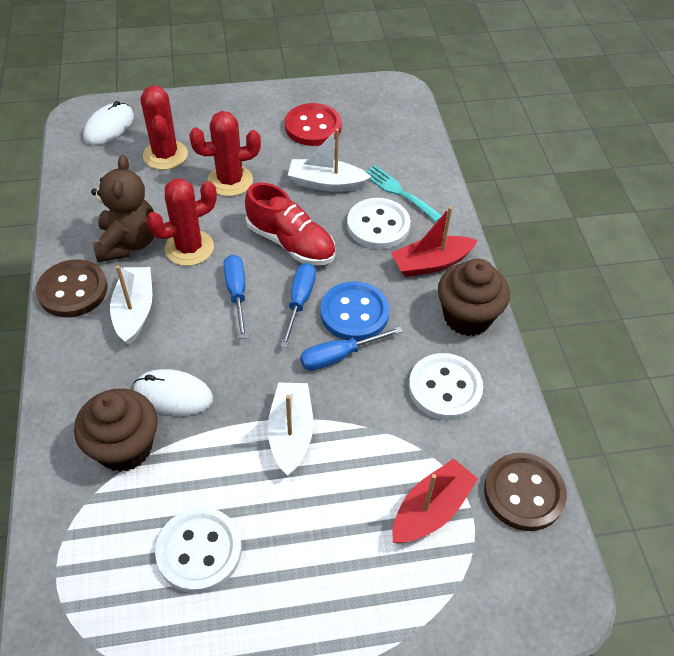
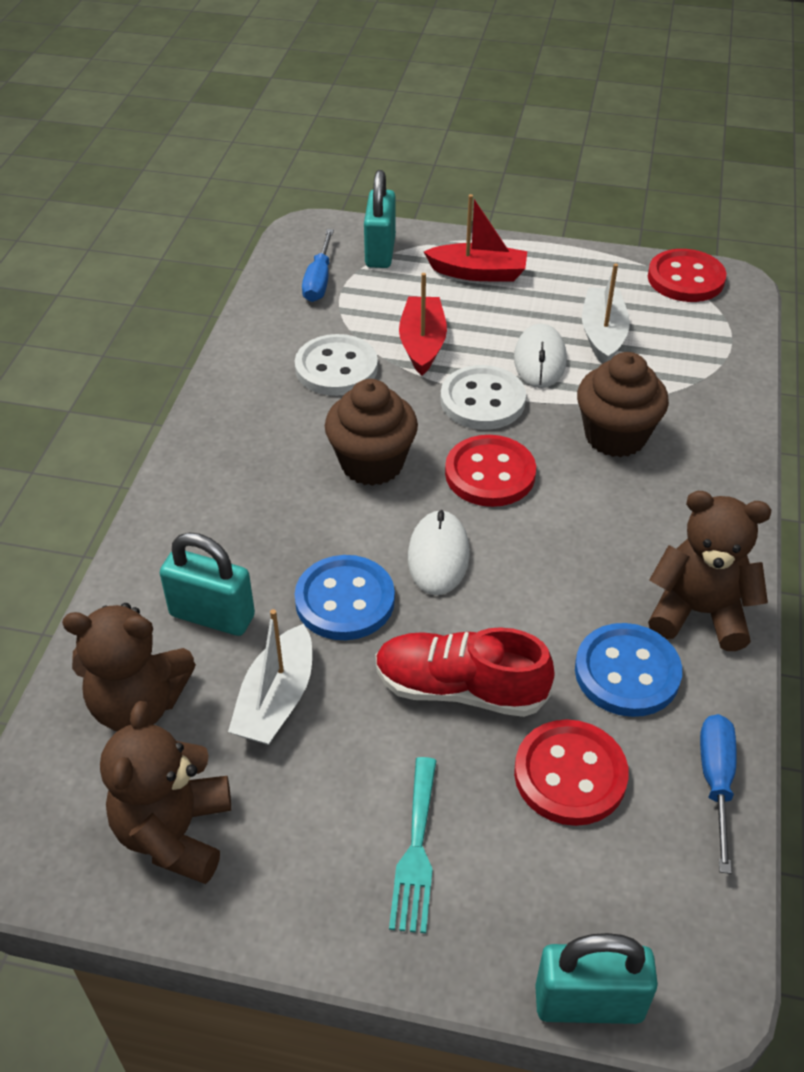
blue button: 1 -> 2
blue screwdriver: 3 -> 2
brown button: 2 -> 0
brown teddy bear: 1 -> 3
red button: 1 -> 3
red cactus: 3 -> 0
turquoise padlock: 0 -> 3
white boat: 3 -> 2
white button: 3 -> 2

